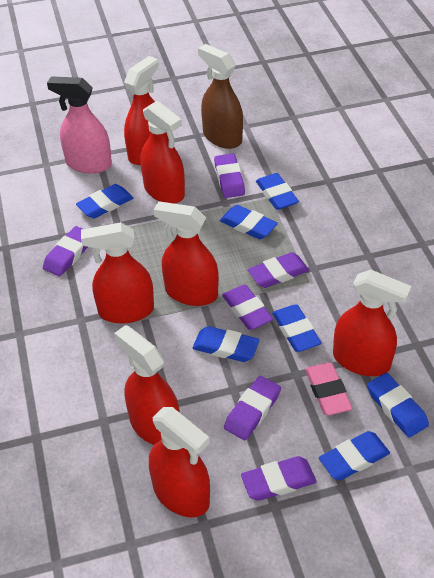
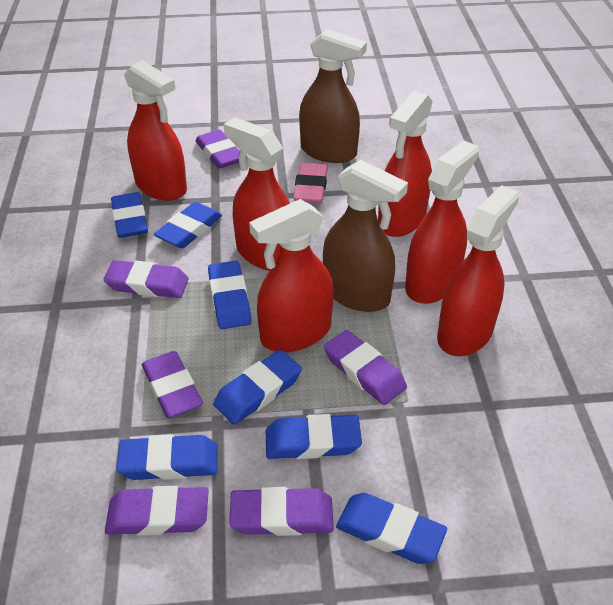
brown spray bottle: 1 -> 2
pink spray bottle: 1 -> 0
red spray bottle: 7 -> 6

